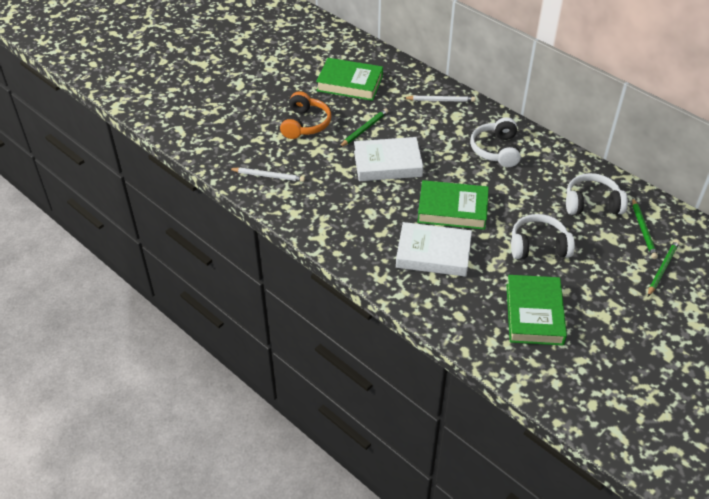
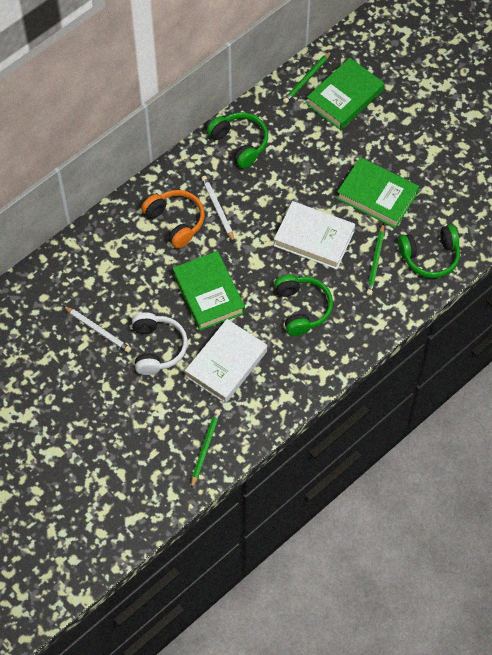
green headphones: 0 -> 3
white headphones: 3 -> 1

